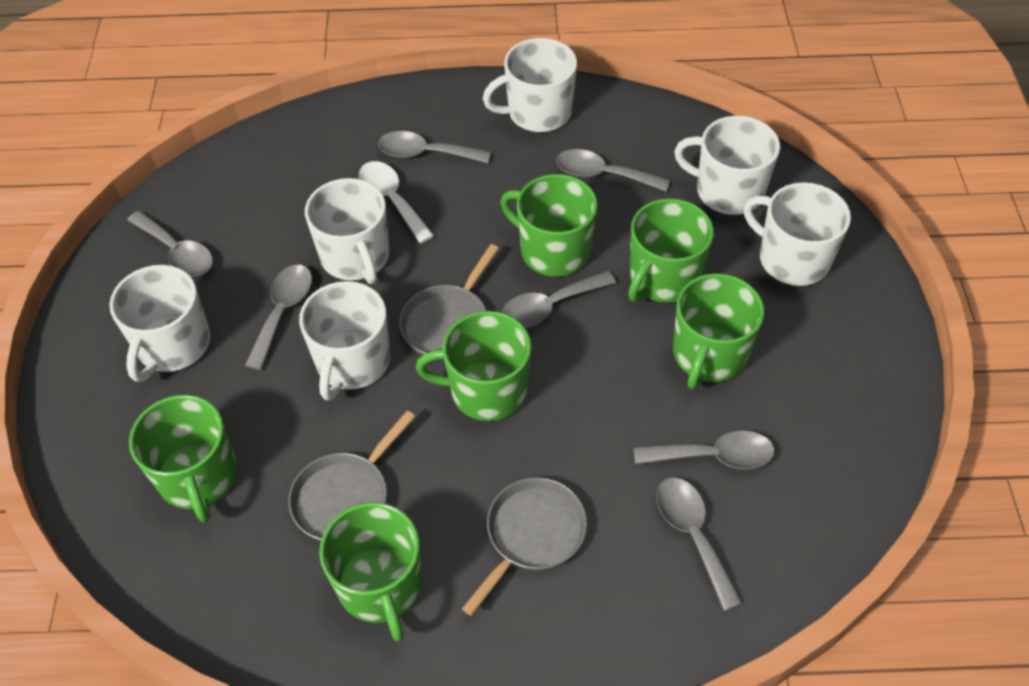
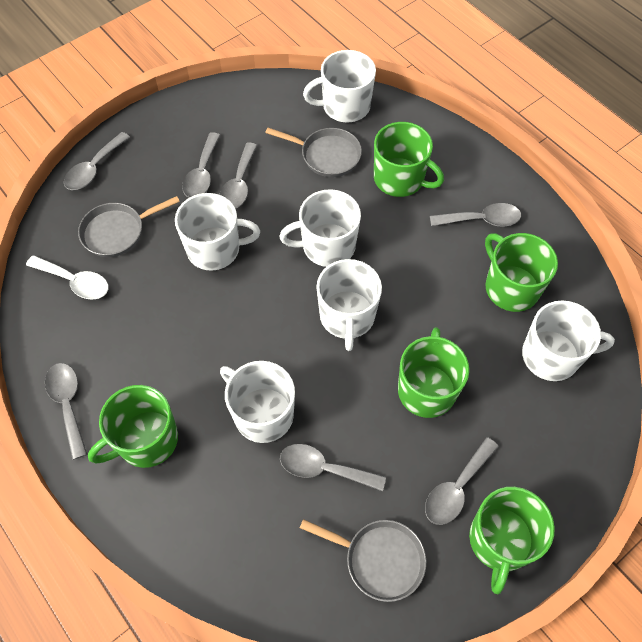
green mug: 6 -> 5

